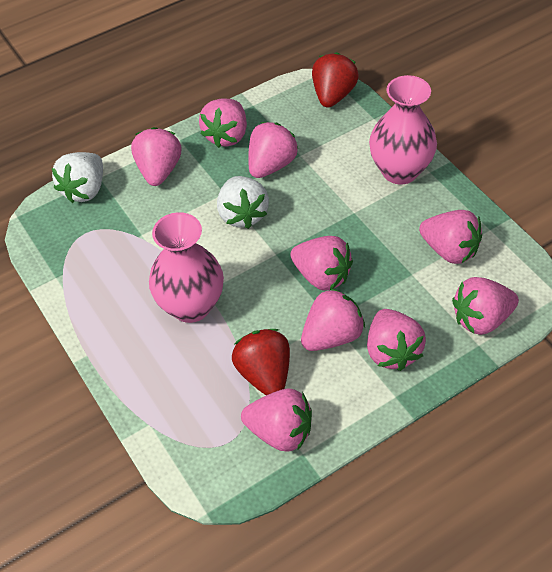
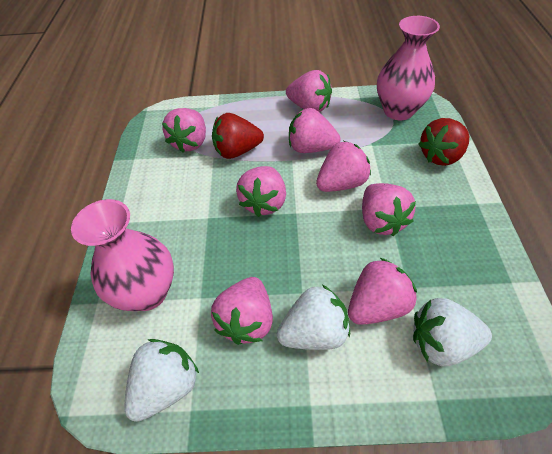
pink strawberry: 9 -> 8
white strawberry: 2 -> 3

